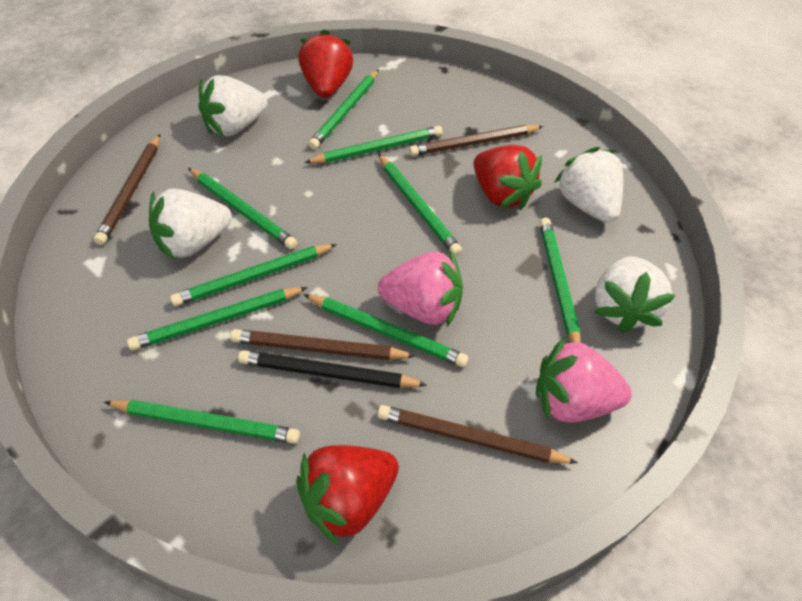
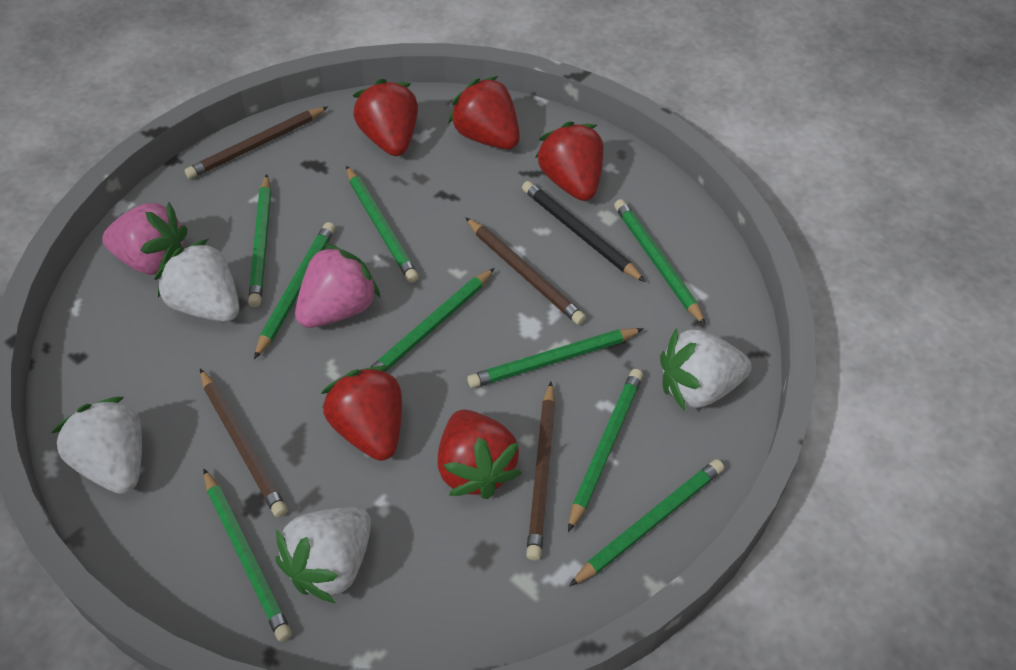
red strawberry: 3 -> 5

